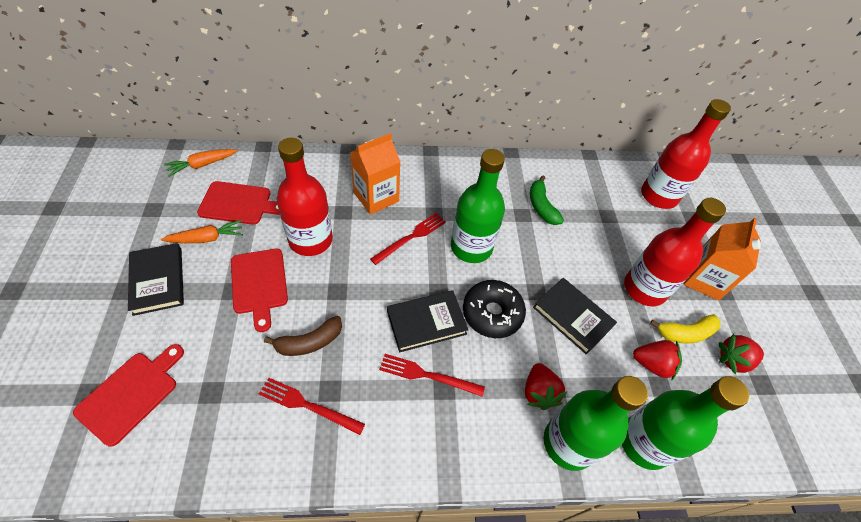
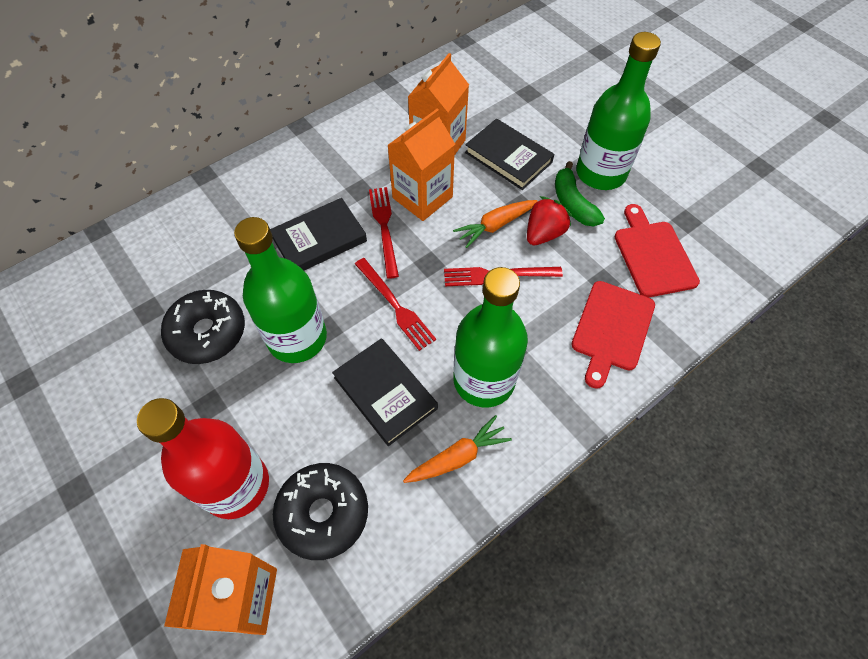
black donut: 1 -> 2
brown banana: 1 -> 0
orange carton: 2 -> 3
red bottle: 3 -> 1
red cutting board: 3 -> 2
red strawberry: 3 -> 1
yellow banana: 1 -> 0

